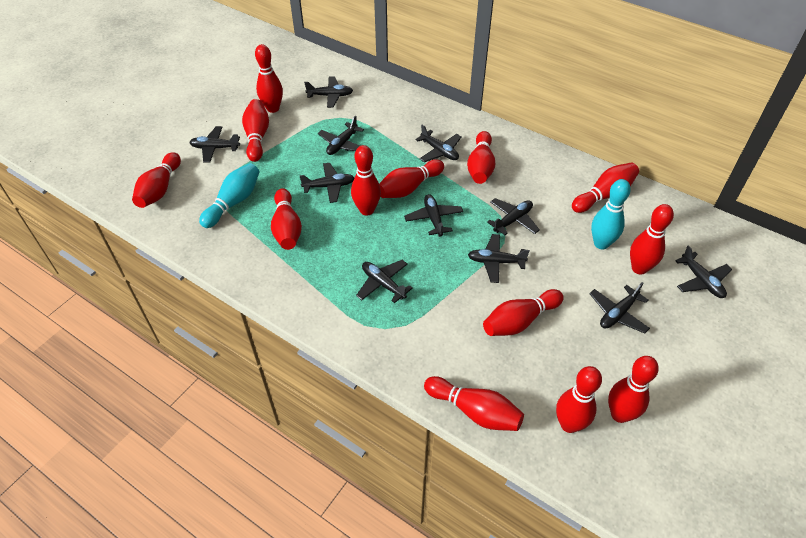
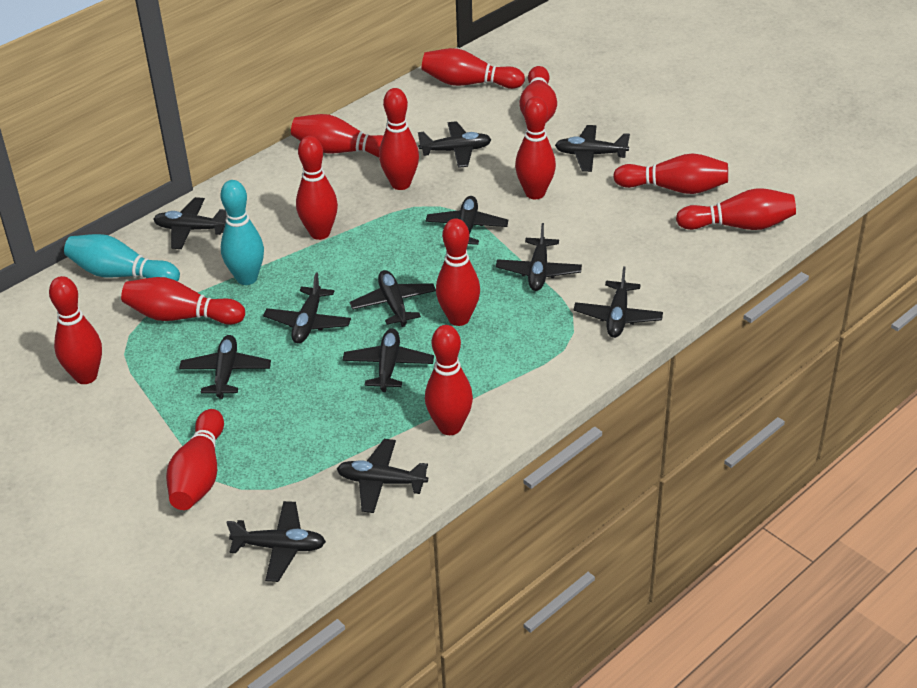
black plane: 11 -> 12

